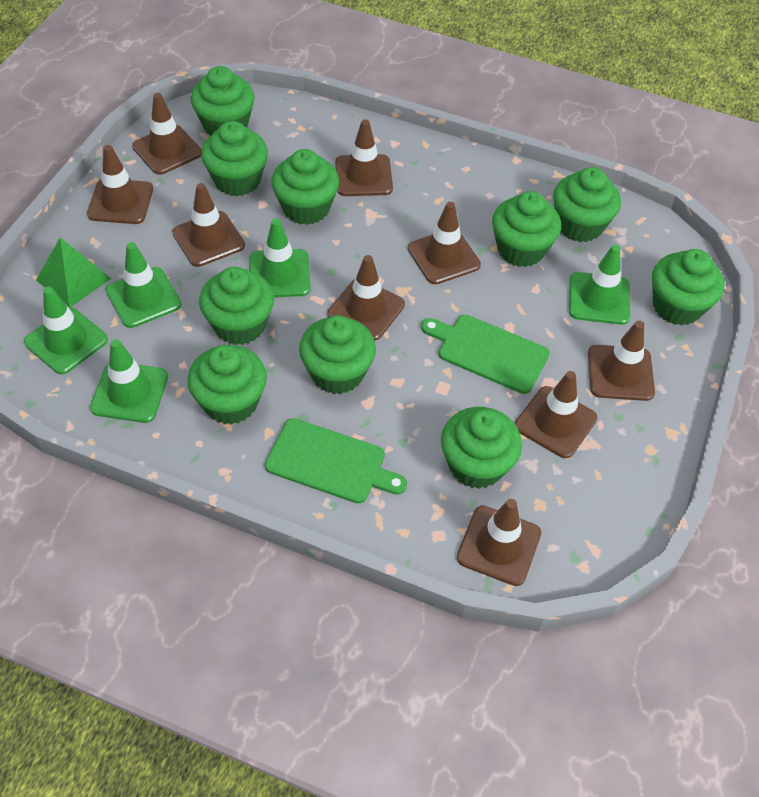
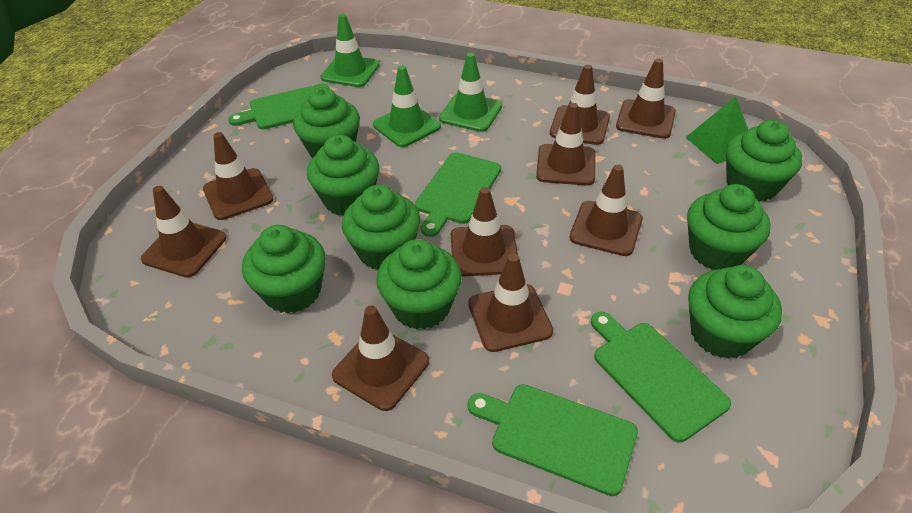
green cupcake: 10 -> 8
green cutting board: 2 -> 4
green traffic cone: 5 -> 3

